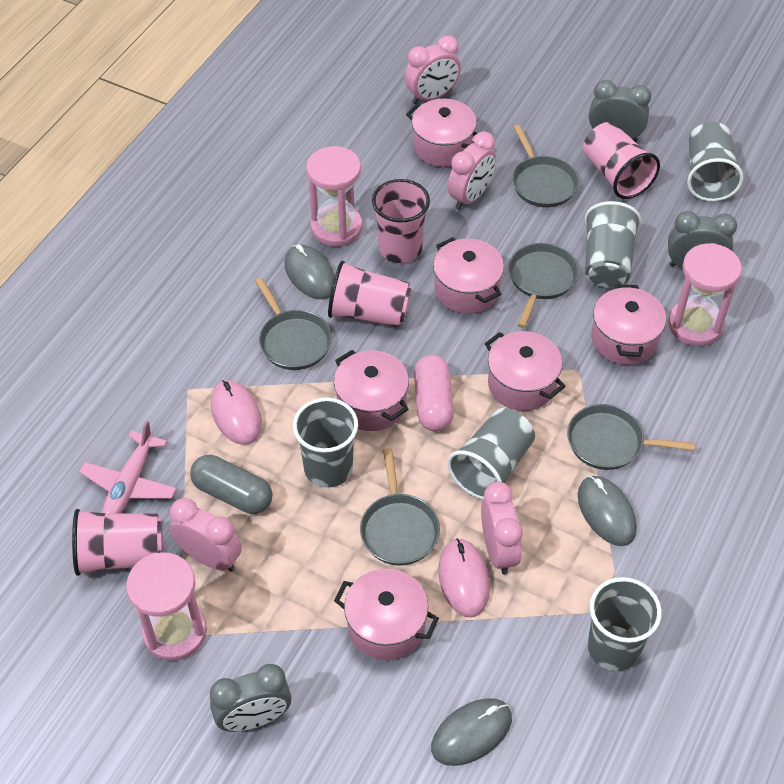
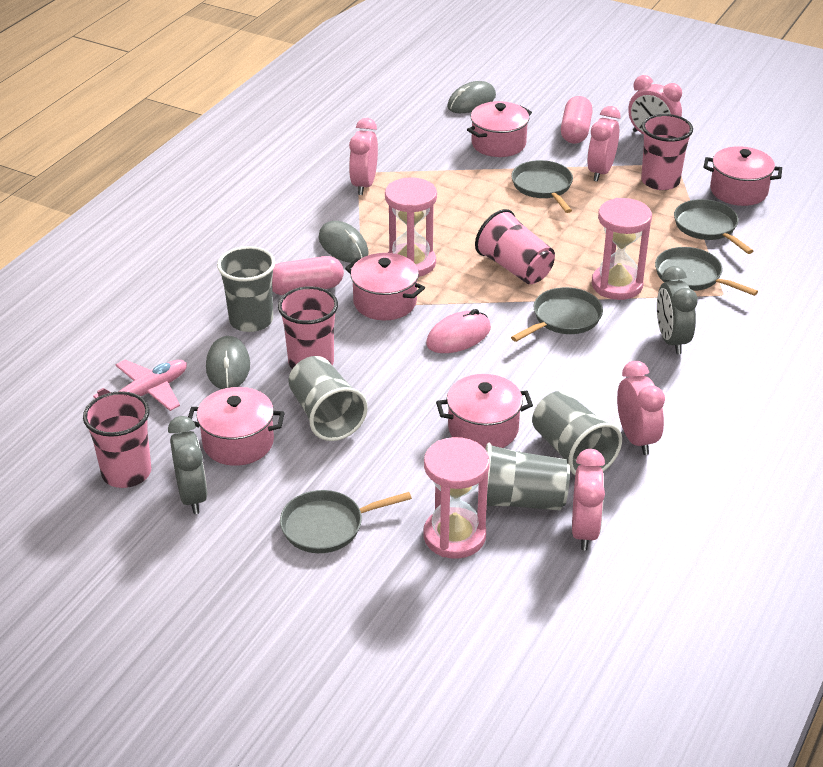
grey capsule: 1 -> 0
grey clock: 3 -> 2
grey cup: 5 -> 4
pink capsule: 1 -> 2
pink clock: 4 -> 5
pink mouse: 2 -> 1
pink pot: 6 -> 5

